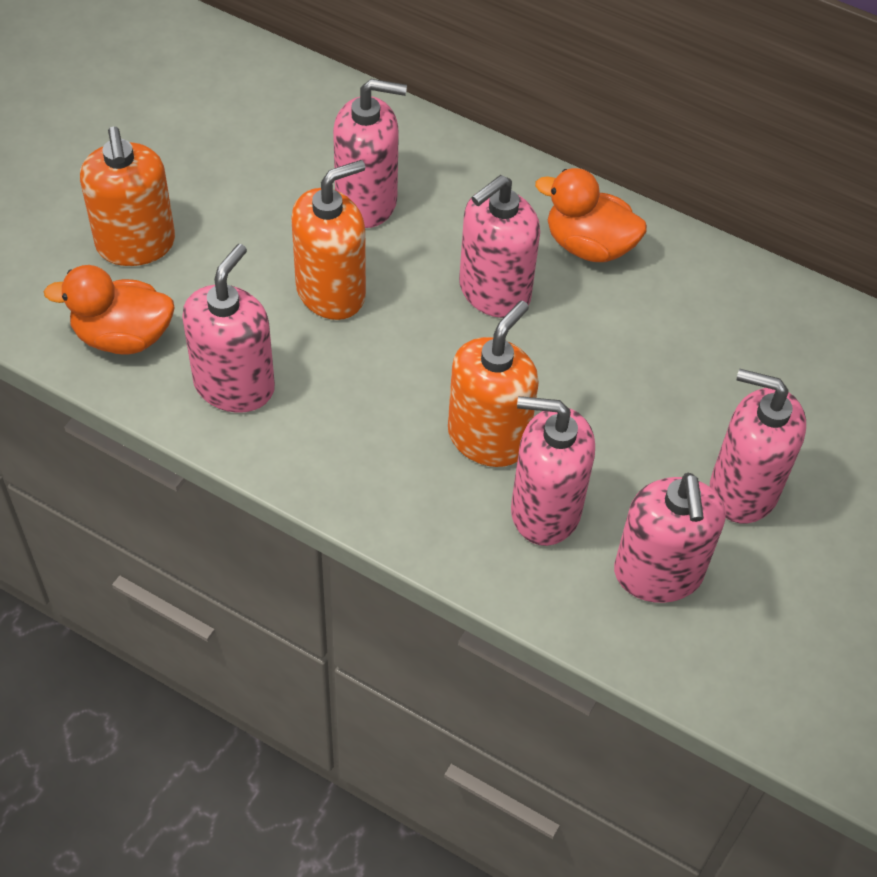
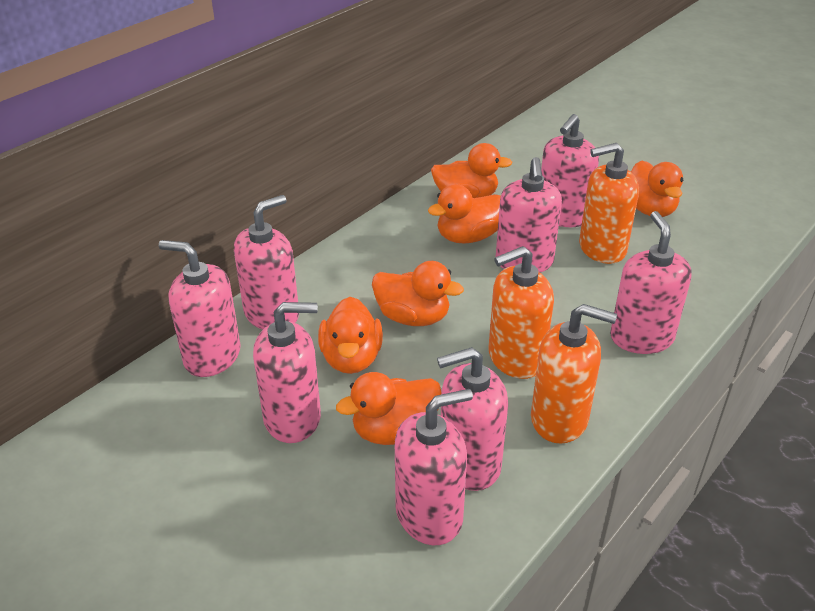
orange duck: 2 -> 6
pink soap dispenser: 6 -> 8

